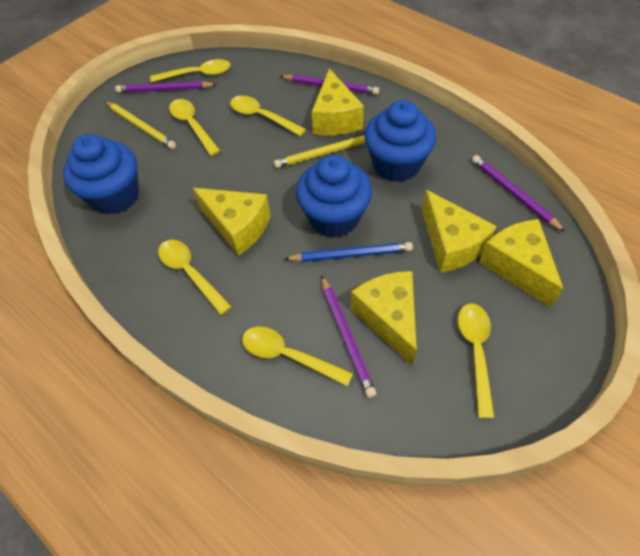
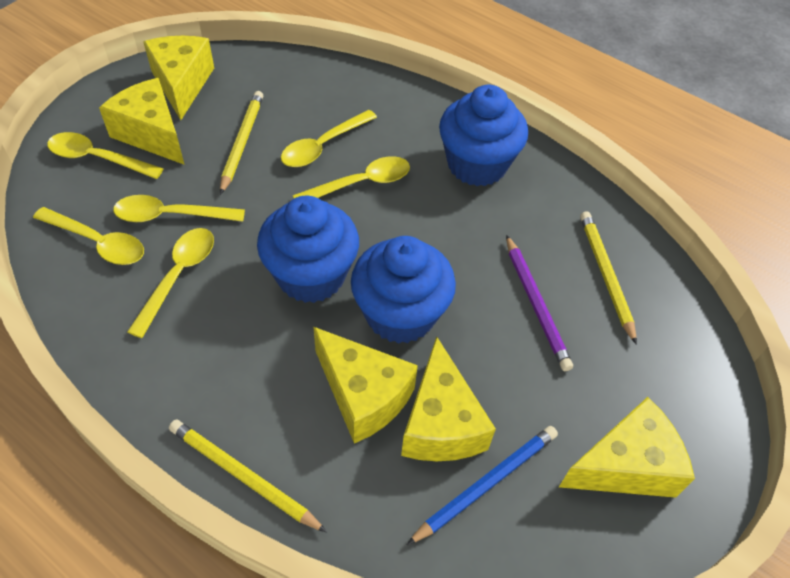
purple pencil: 4 -> 1
yellow pencil: 2 -> 3

